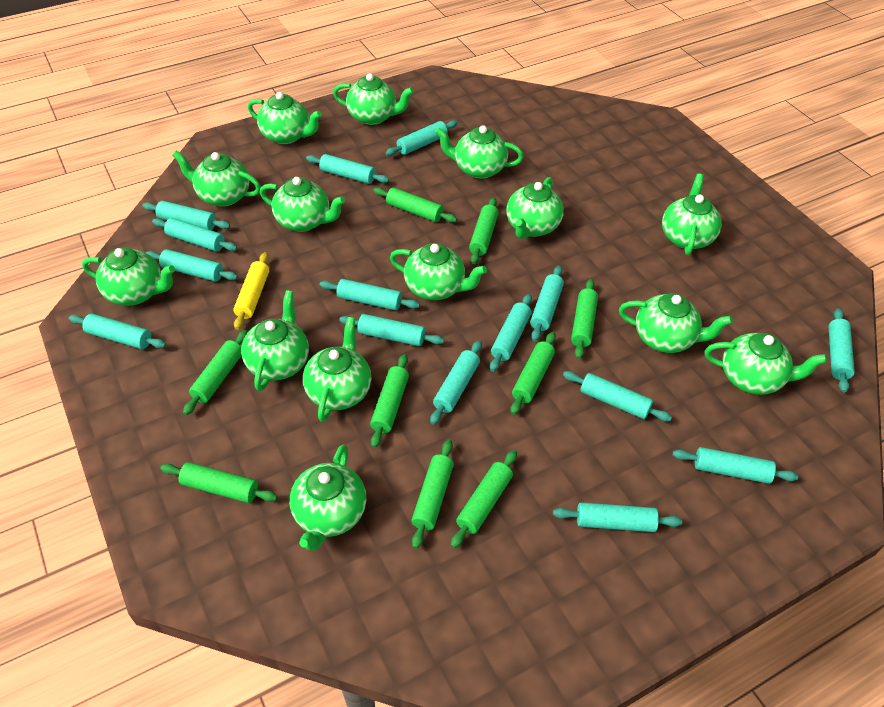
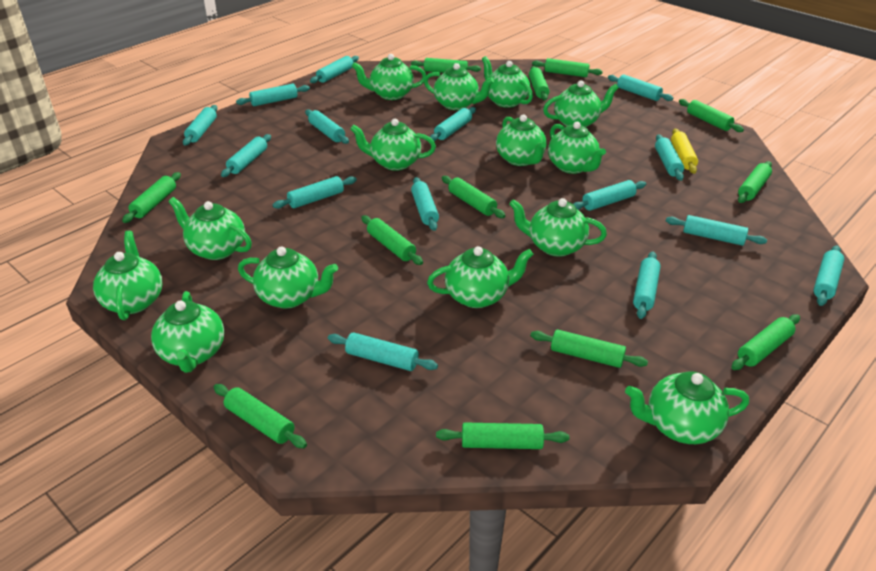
green rolling pin: 9 -> 12

